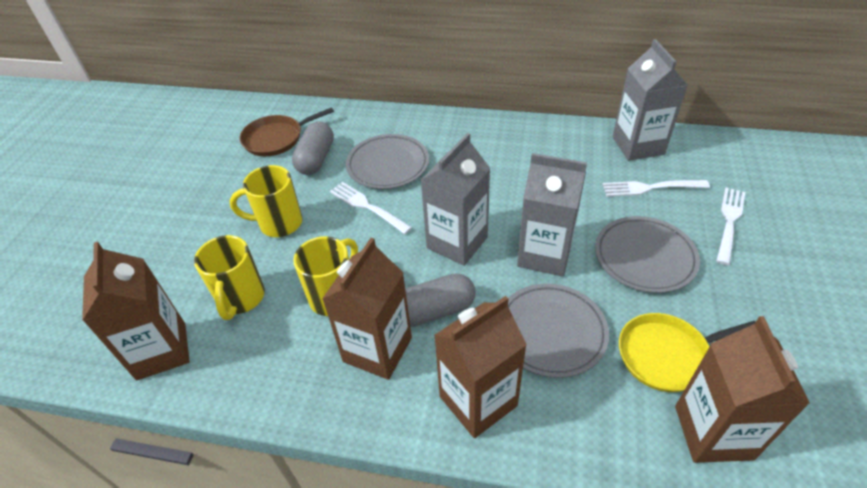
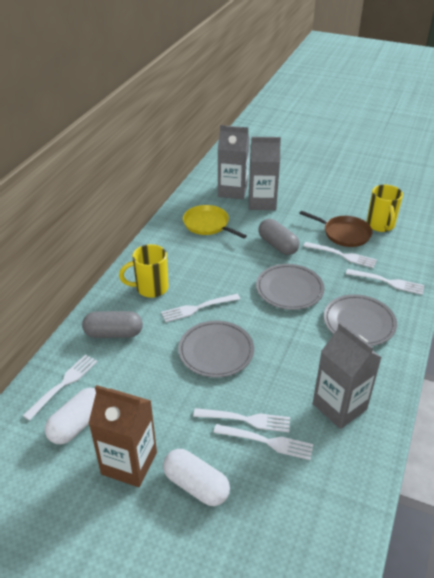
brown carton: 4 -> 1
white capsule: 0 -> 2
white fork: 3 -> 6
yellow mug: 3 -> 2

